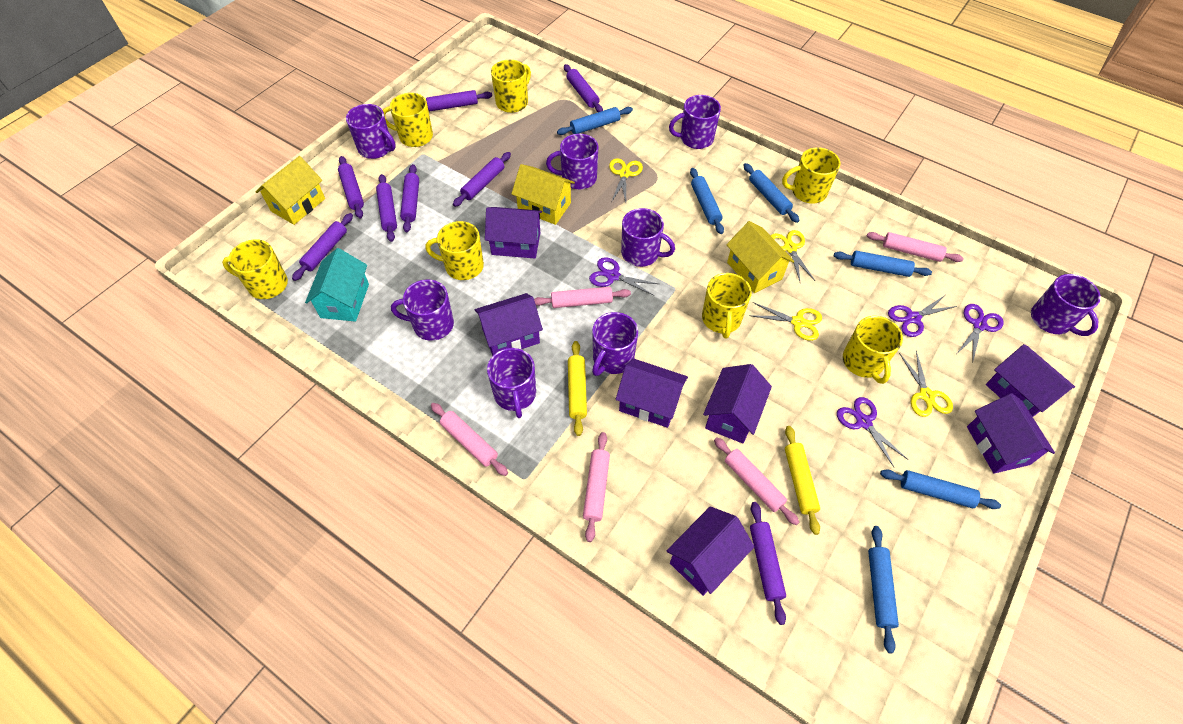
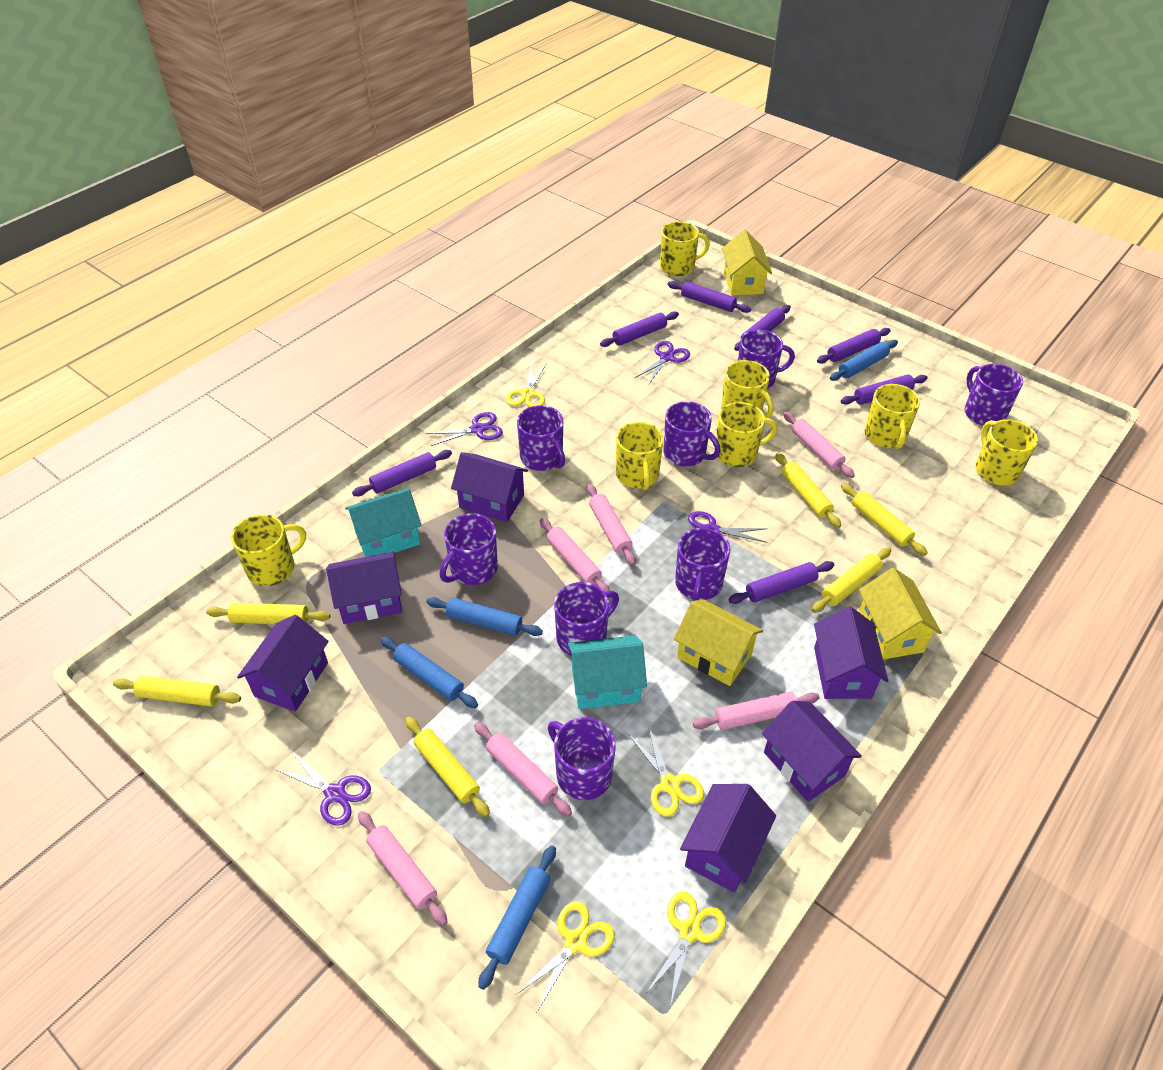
blue rolling pin: 6 -> 4
pink rolling pin: 5 -> 6
purple house: 7 -> 6
purple rolling pin: 8 -> 7
turquoise house: 1 -> 2
yellow rolling pin: 2 -> 6

